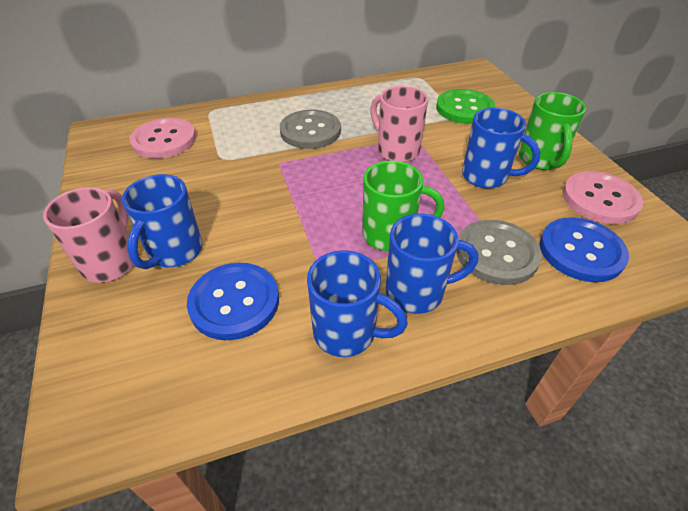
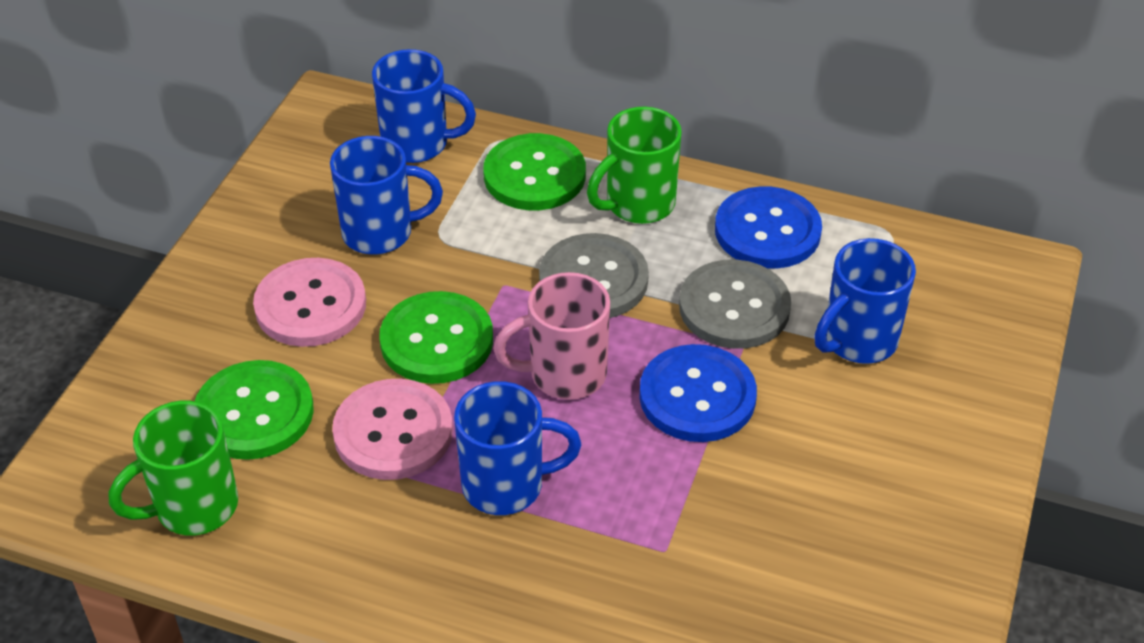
green button: 1 -> 3
pink mug: 2 -> 1

